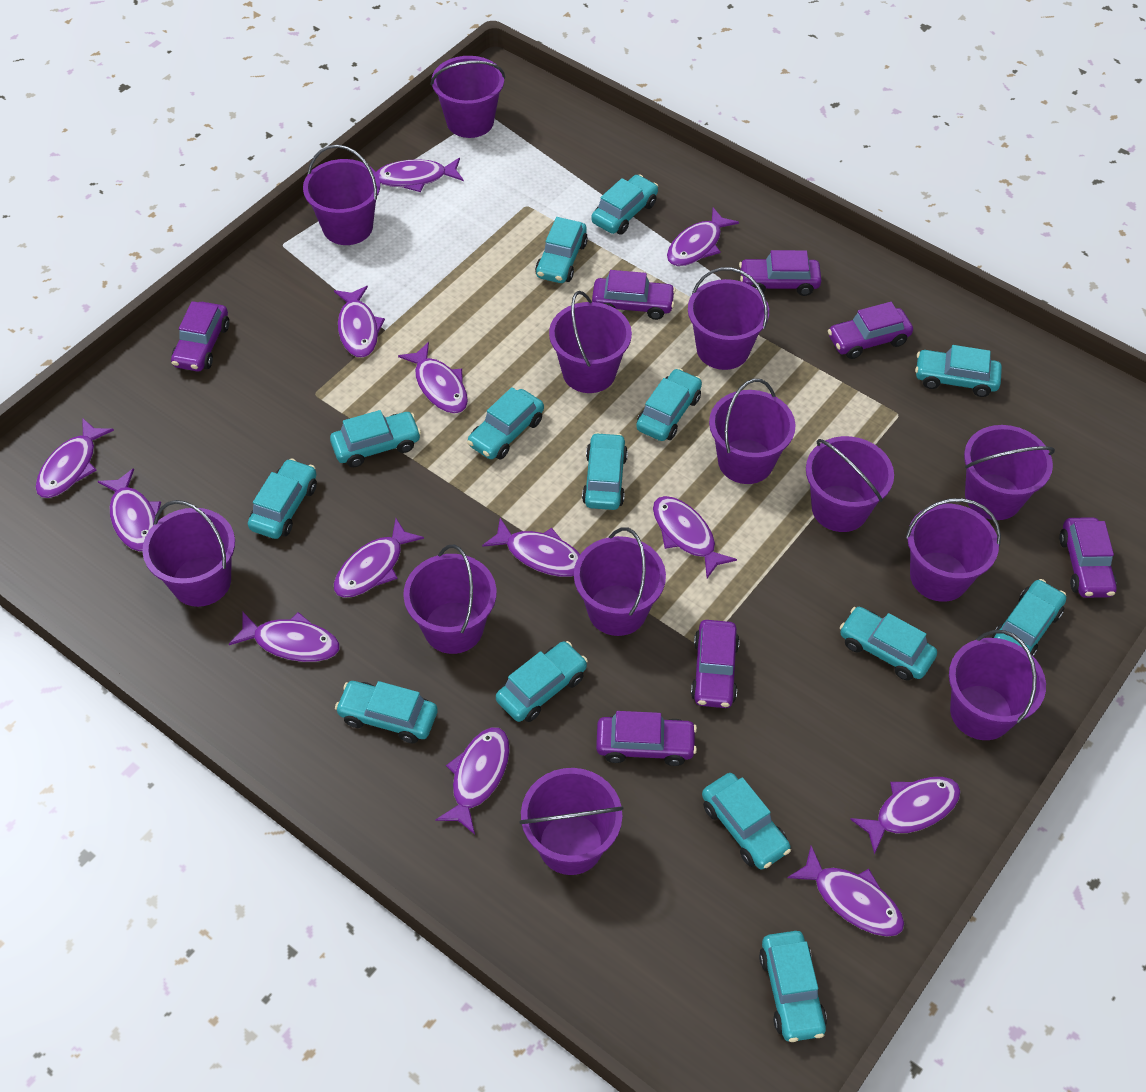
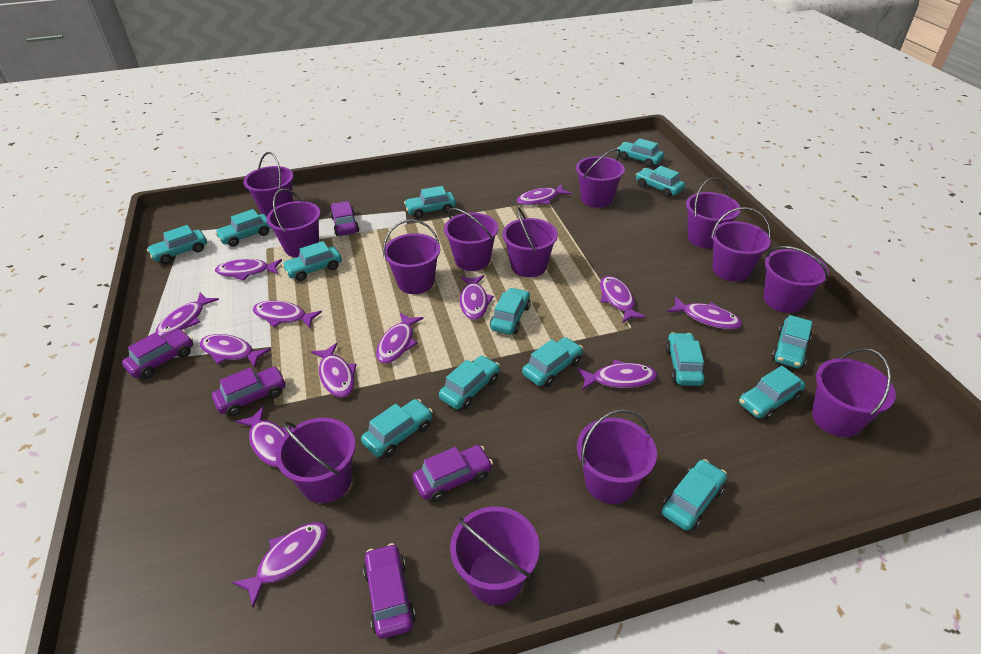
purple car: 7 -> 5

